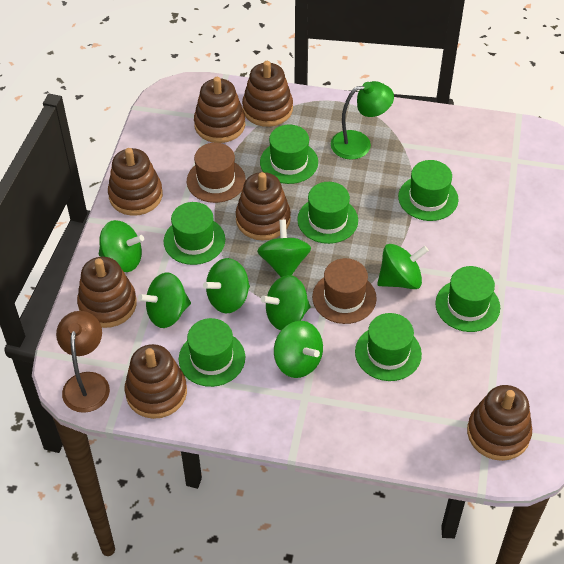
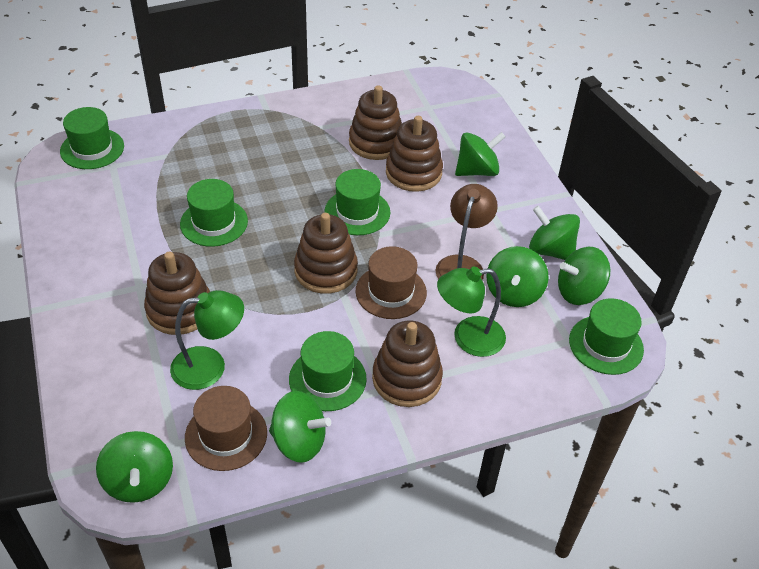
brown stacking toy: 7 -> 5
green hat: 7 -> 5
green lamp: 1 -> 2
green spinning top: 7 -> 6

